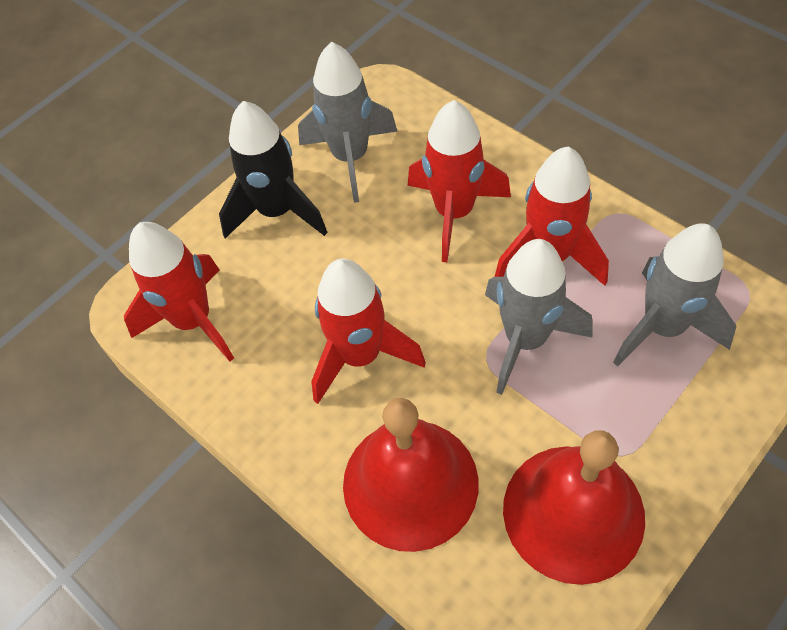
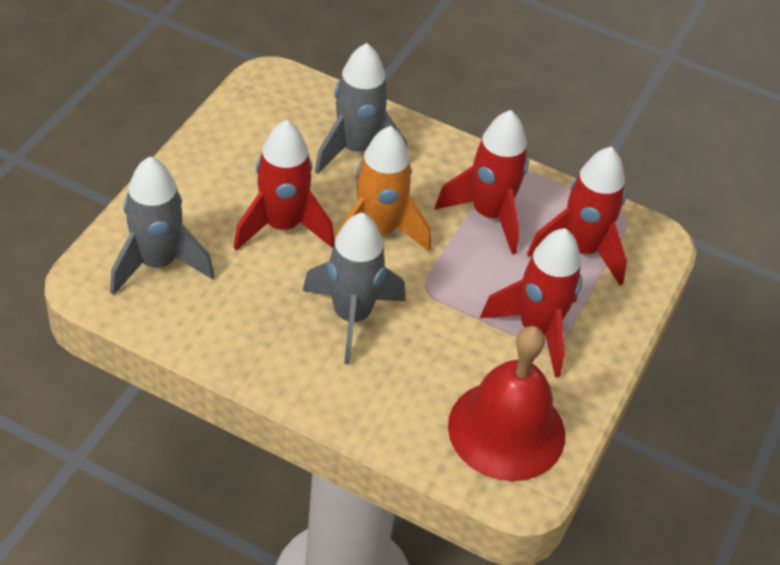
black rocket: 1 -> 0
orange rocket: 0 -> 1
red bell: 2 -> 1

